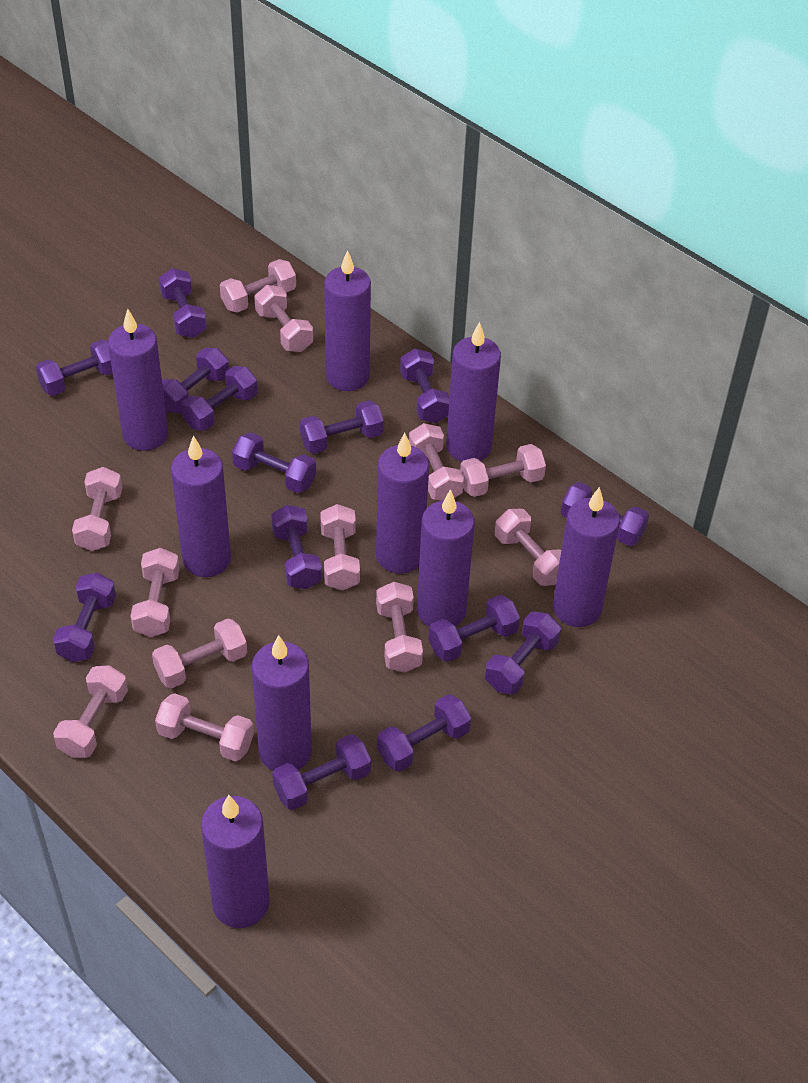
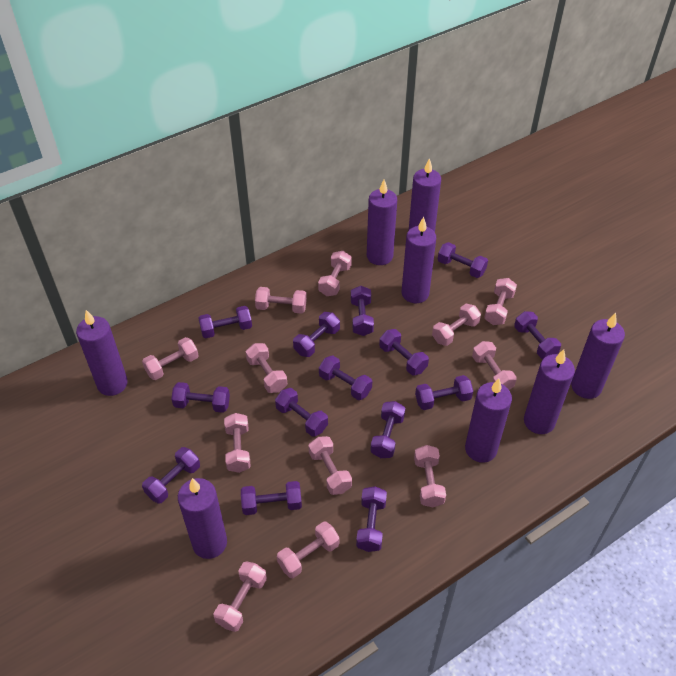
purple candle: 9 -> 8

